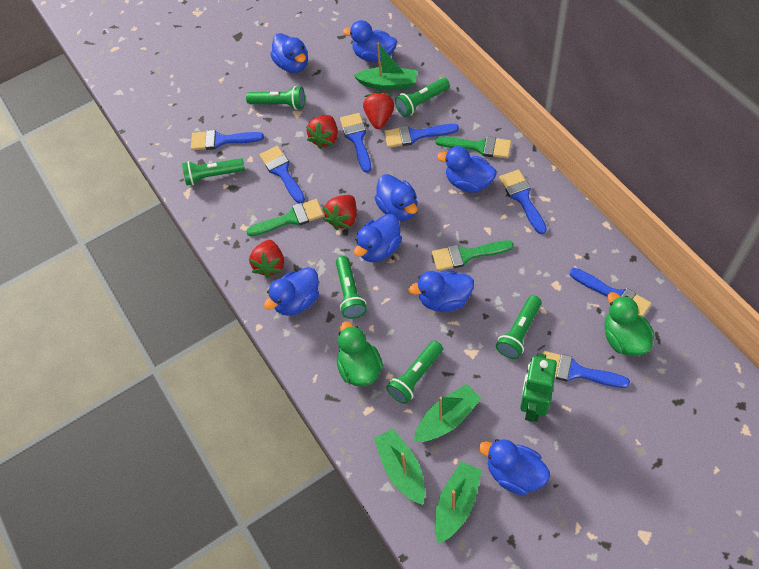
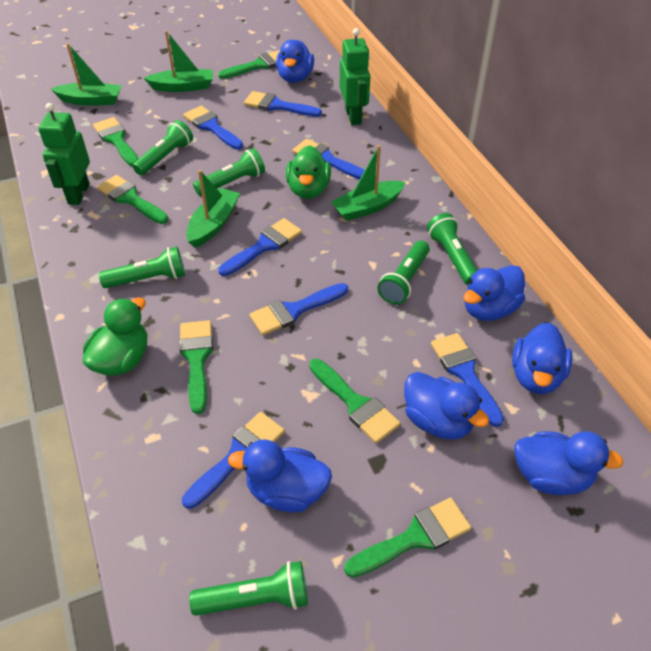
blue duck: 8 -> 6
green brush: 3 -> 6
green robot: 1 -> 2
red strawberry: 4 -> 0

